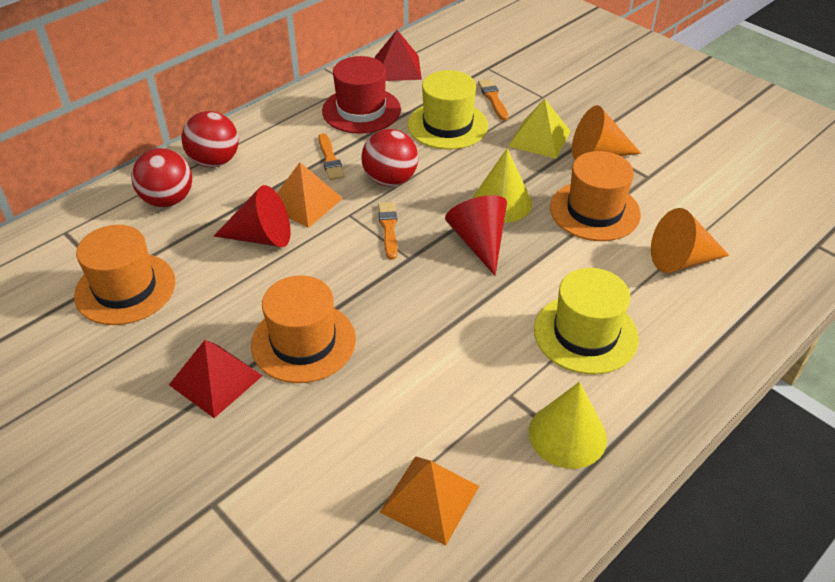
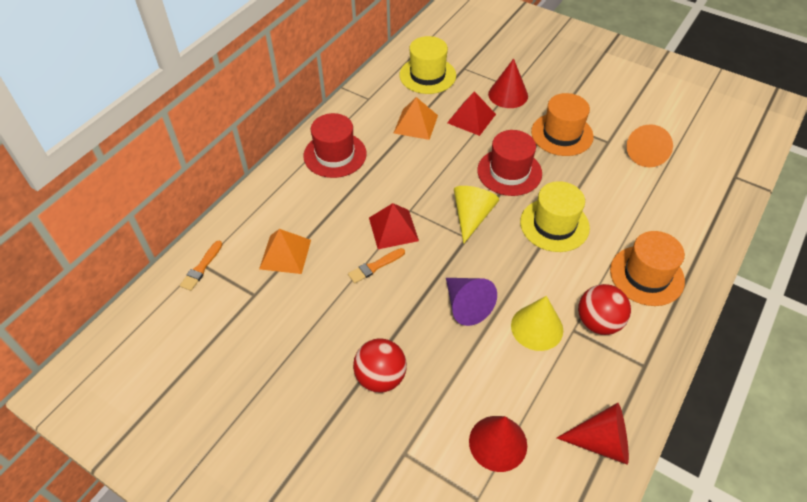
orange brush: 3 -> 2
orange cone: 2 -> 1
orange hat: 3 -> 2
purple cone: 0 -> 1
red ball: 3 -> 2
red cone: 2 -> 3
red hat: 1 -> 2
yellow pyramid: 1 -> 0

